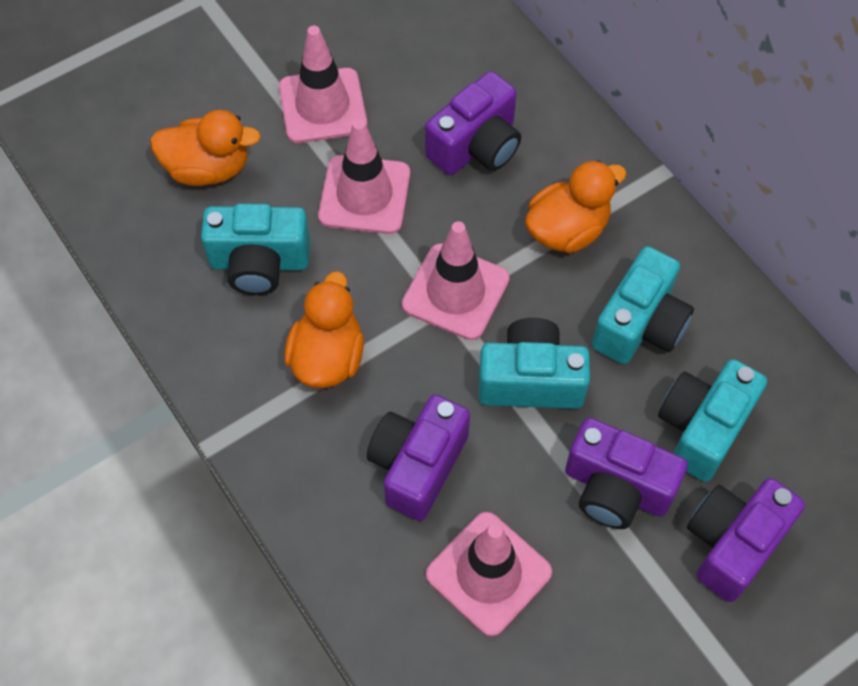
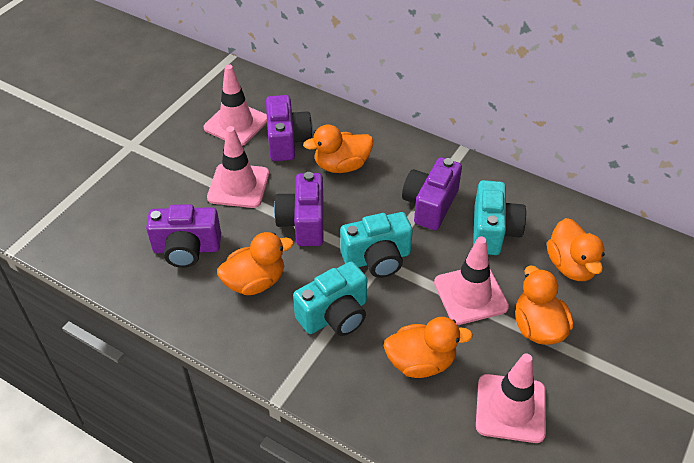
orange duck: 3 -> 5
turquoise camera: 4 -> 3

